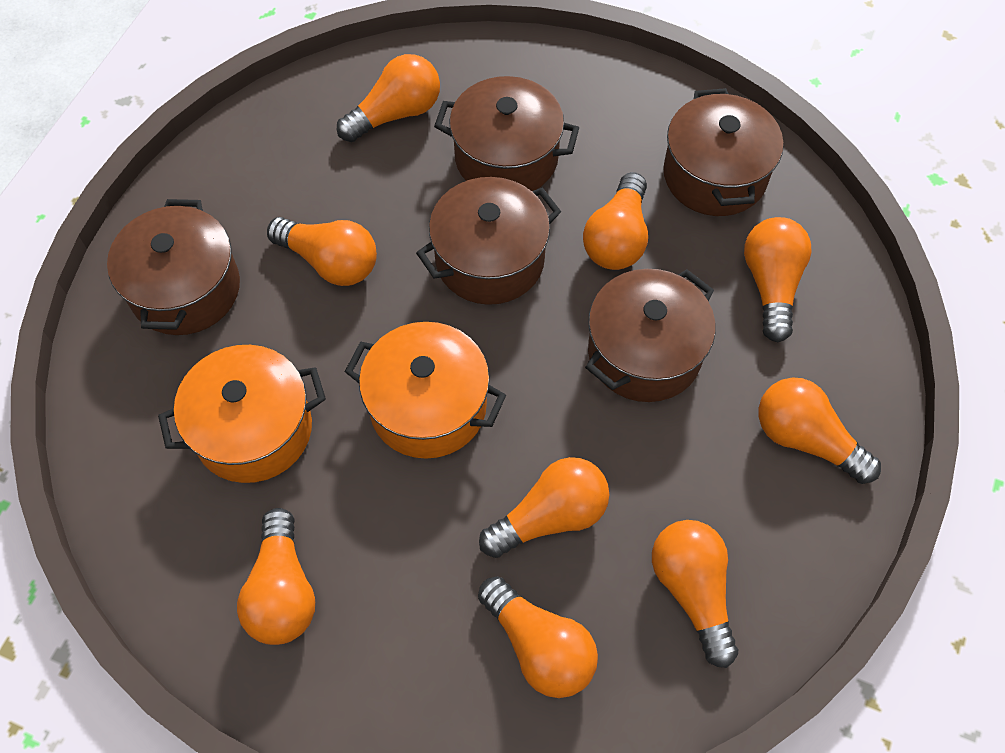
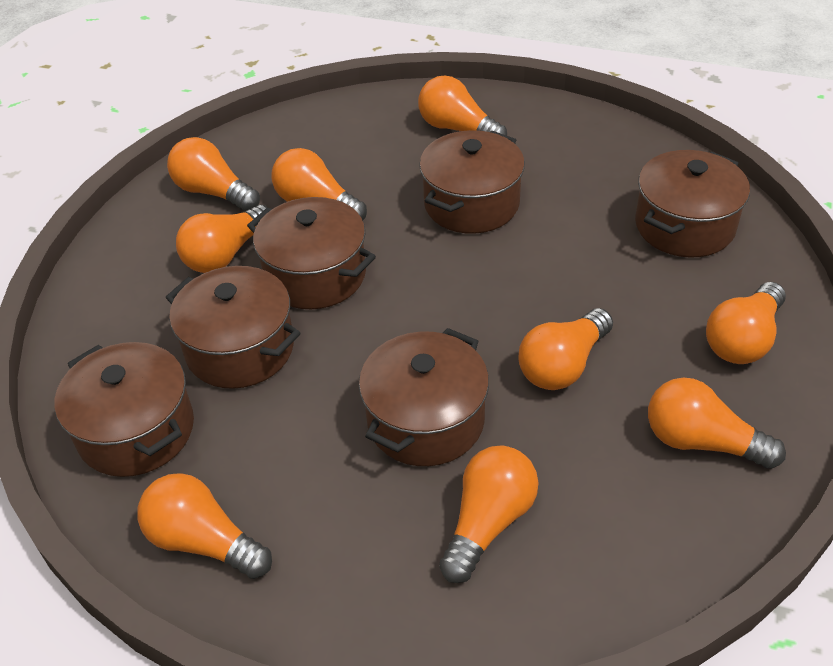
brown pot: 5 -> 6
orange pot: 2 -> 0

